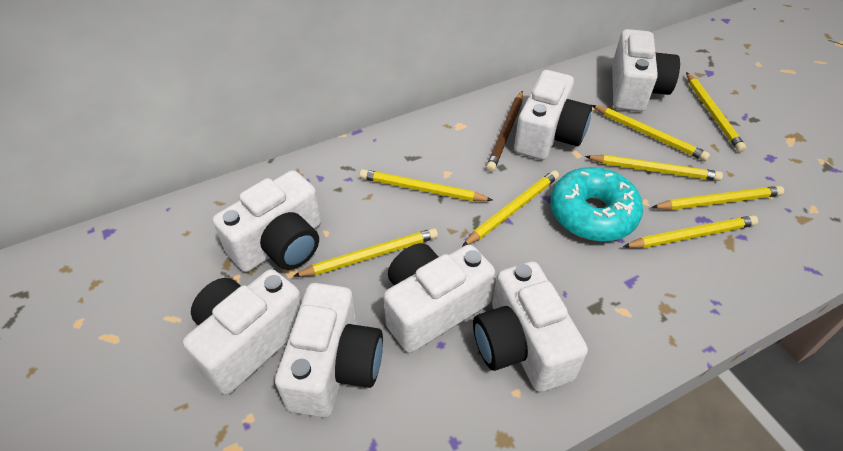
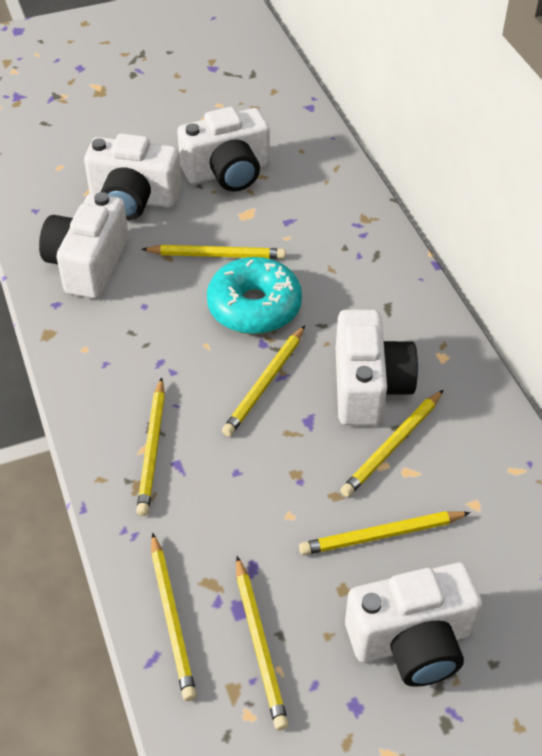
brown pencil: 1 -> 0
white camera: 7 -> 5
yellow pencil: 8 -> 7

